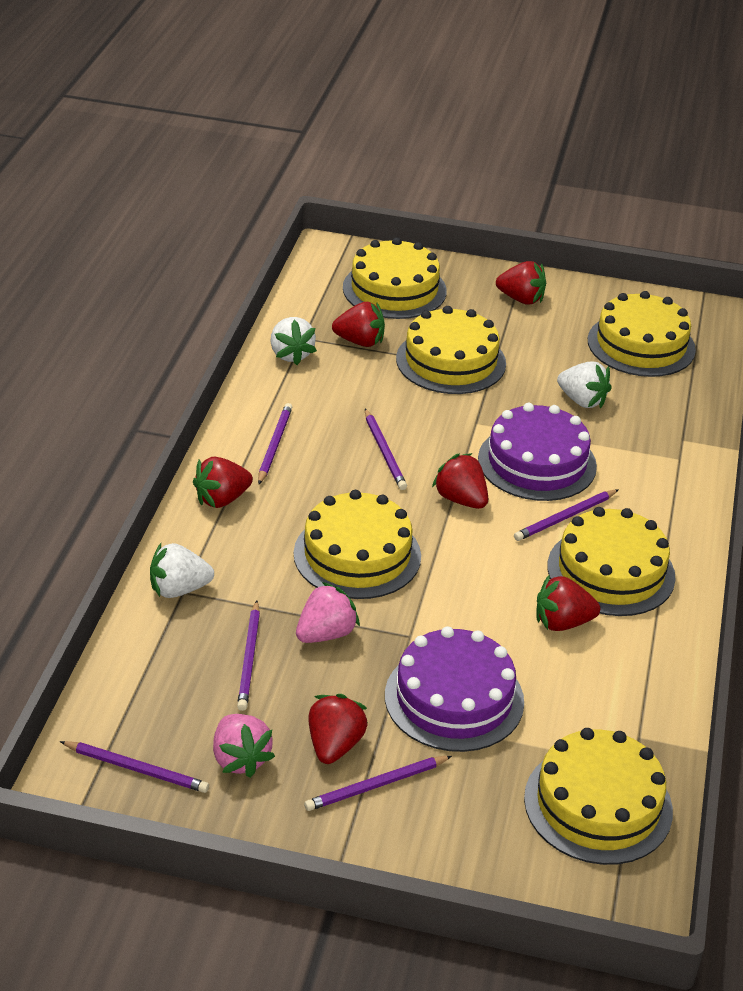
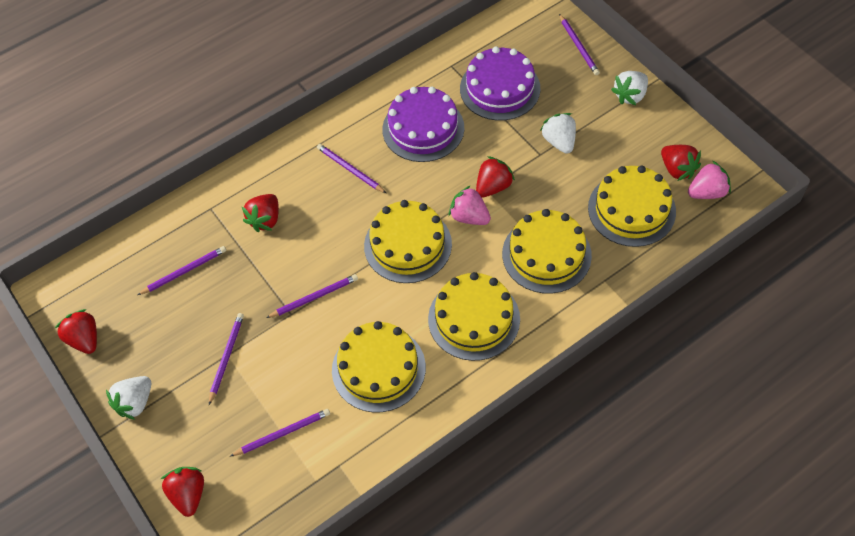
red strawberry: 6 -> 5
yellow cake: 6 -> 5

